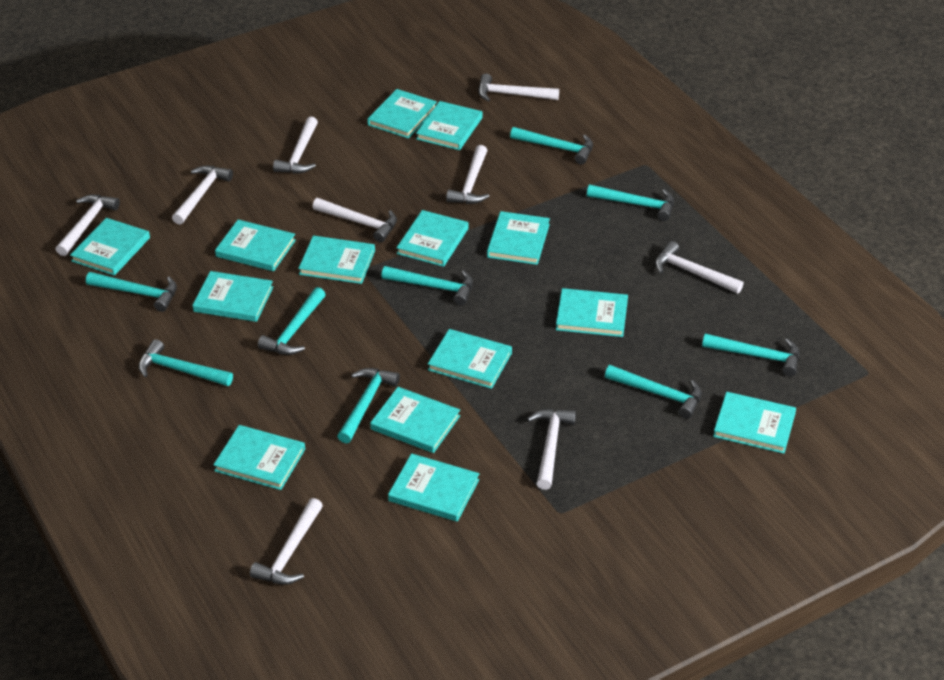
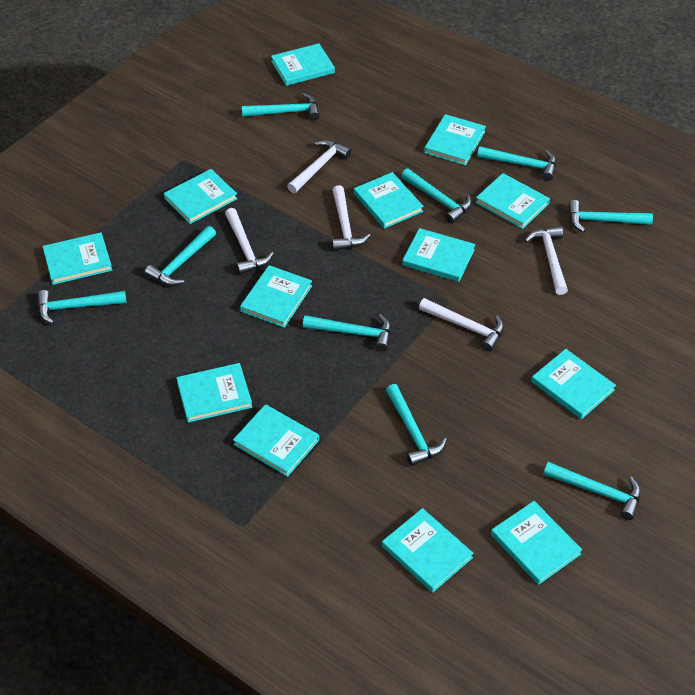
turquoise book: 14 -> 13
white hammer: 9 -> 5

